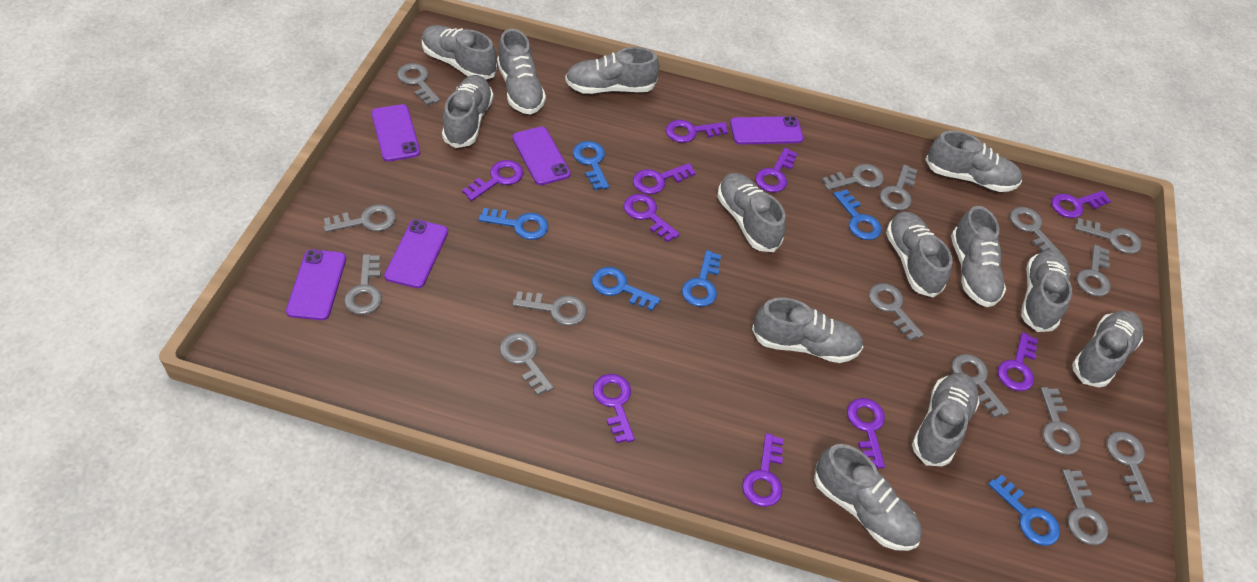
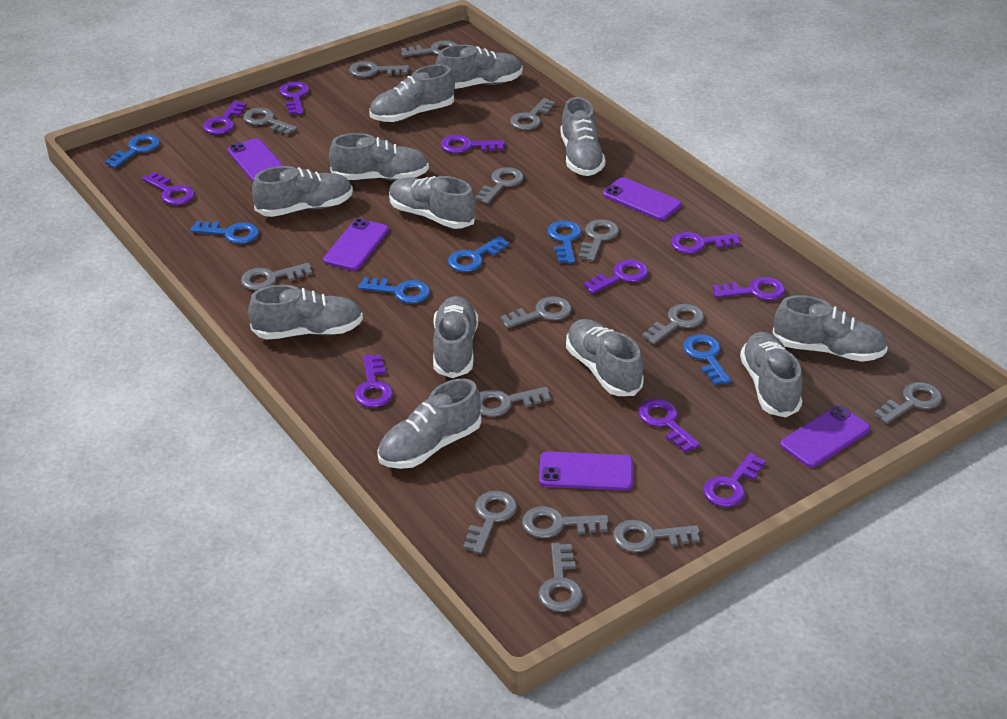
grey shoe: 13 -> 12

